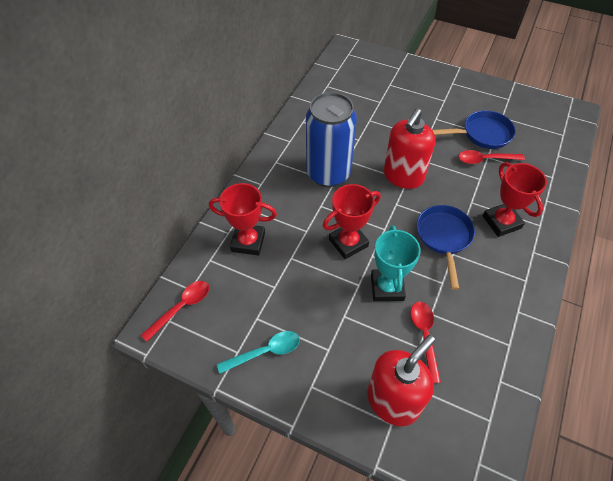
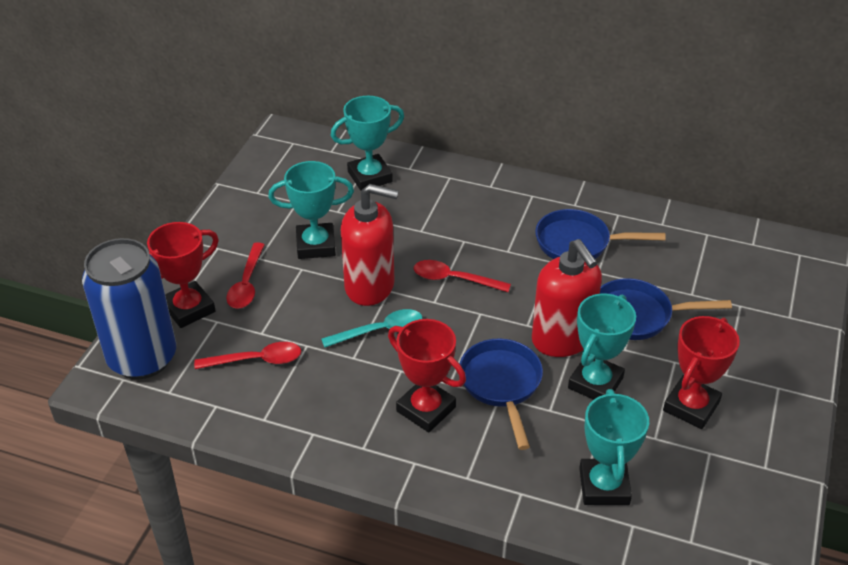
blue pan: 2 -> 3
turquoise trophy: 1 -> 4

